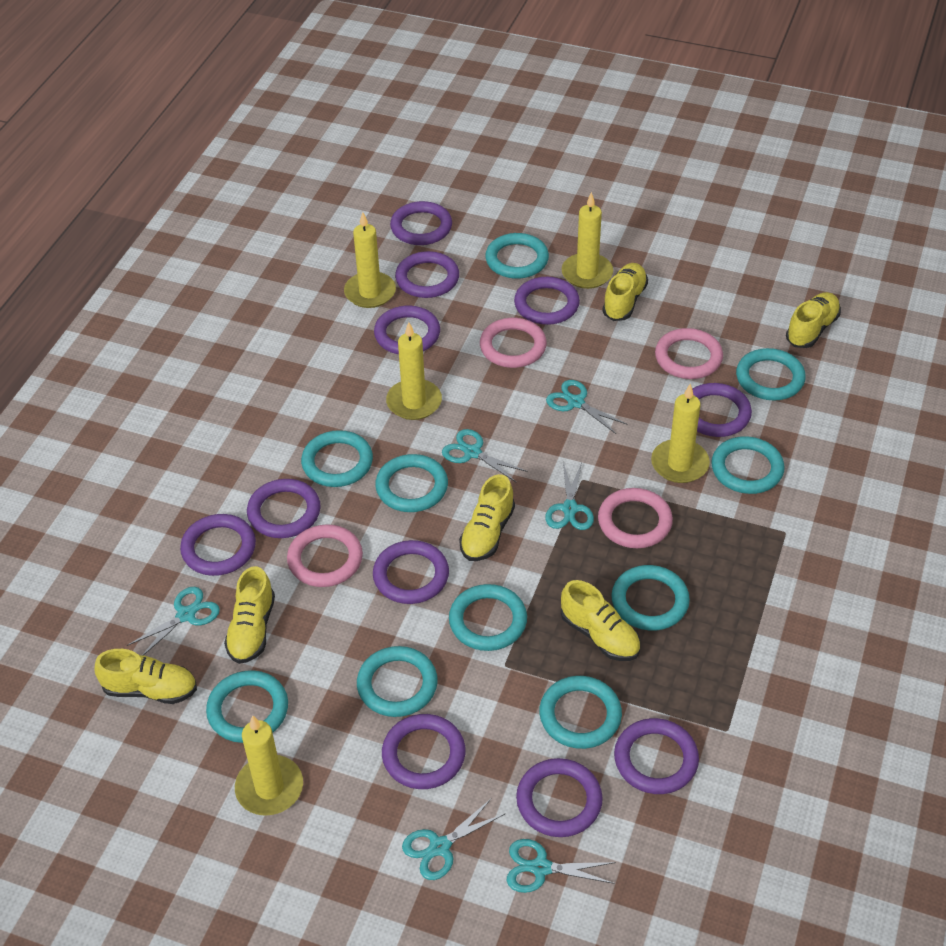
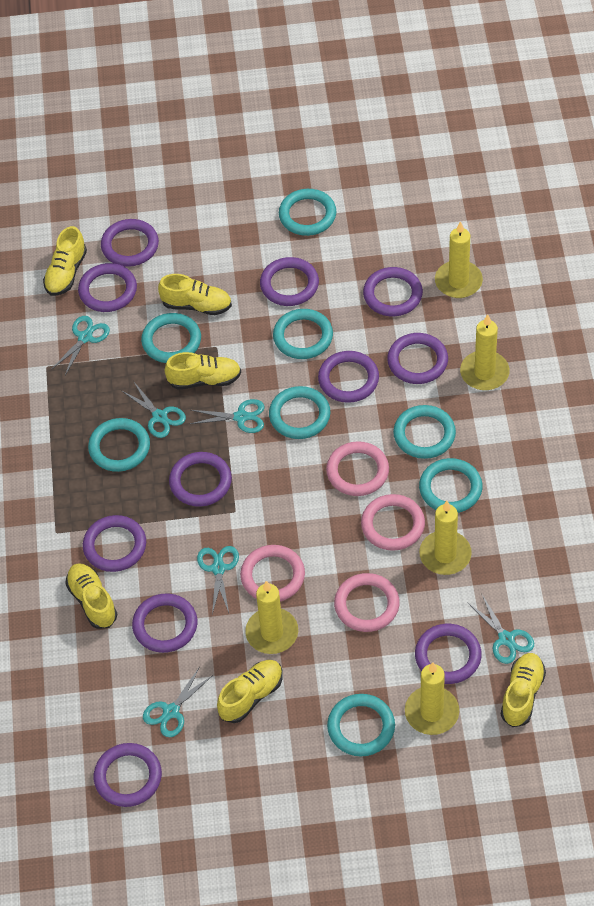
turquoise ring: 10 -> 8

